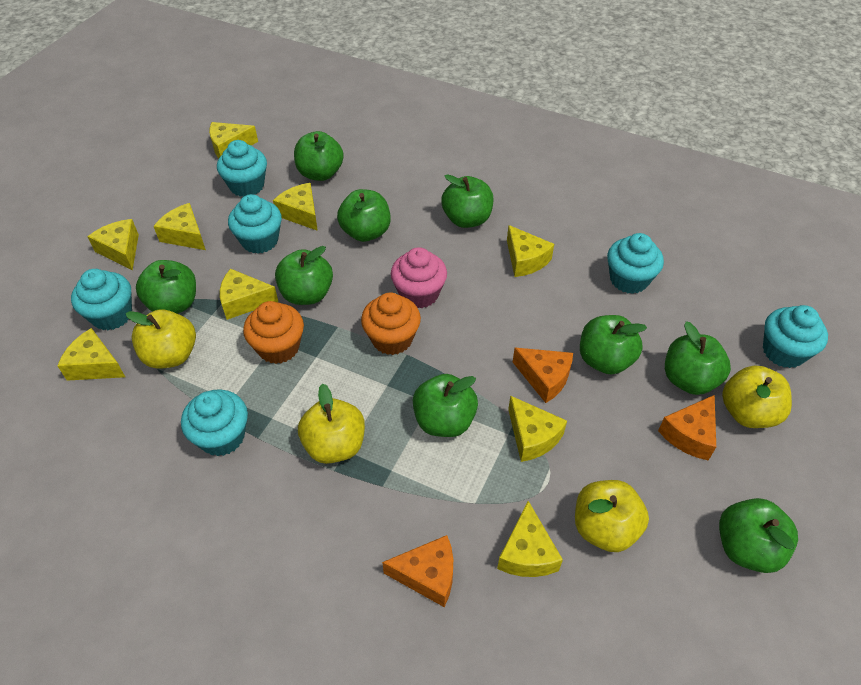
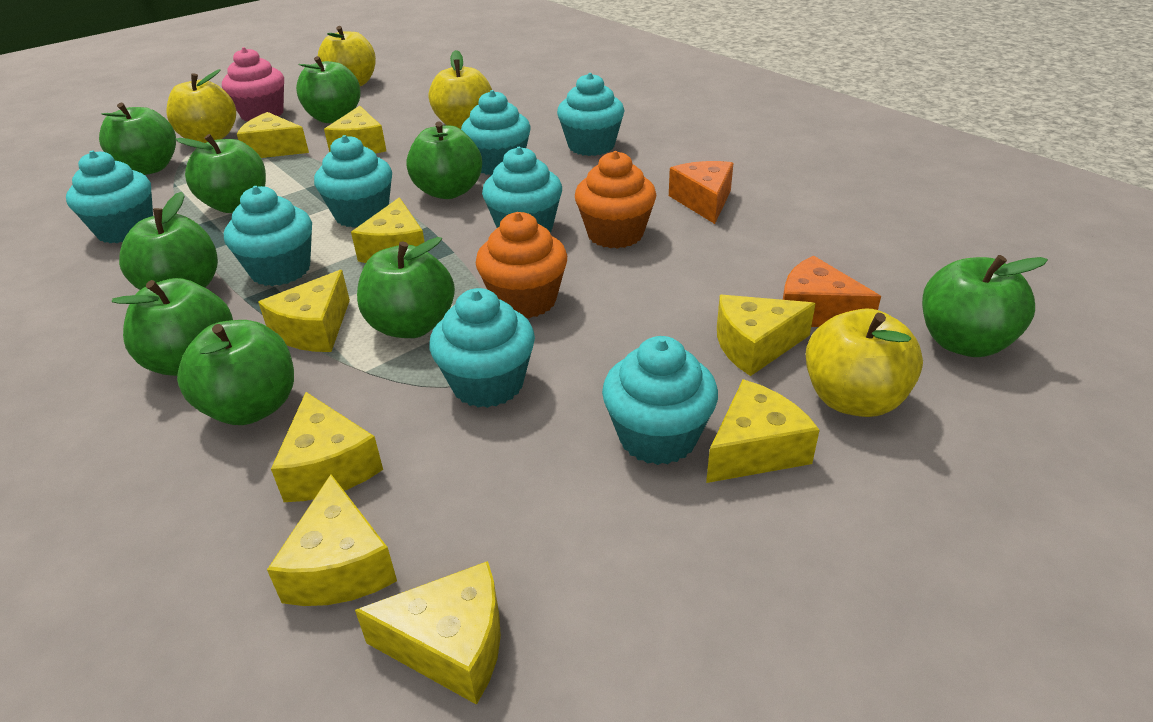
orange cheese: 3 -> 2
turquoise cupcake: 6 -> 8

